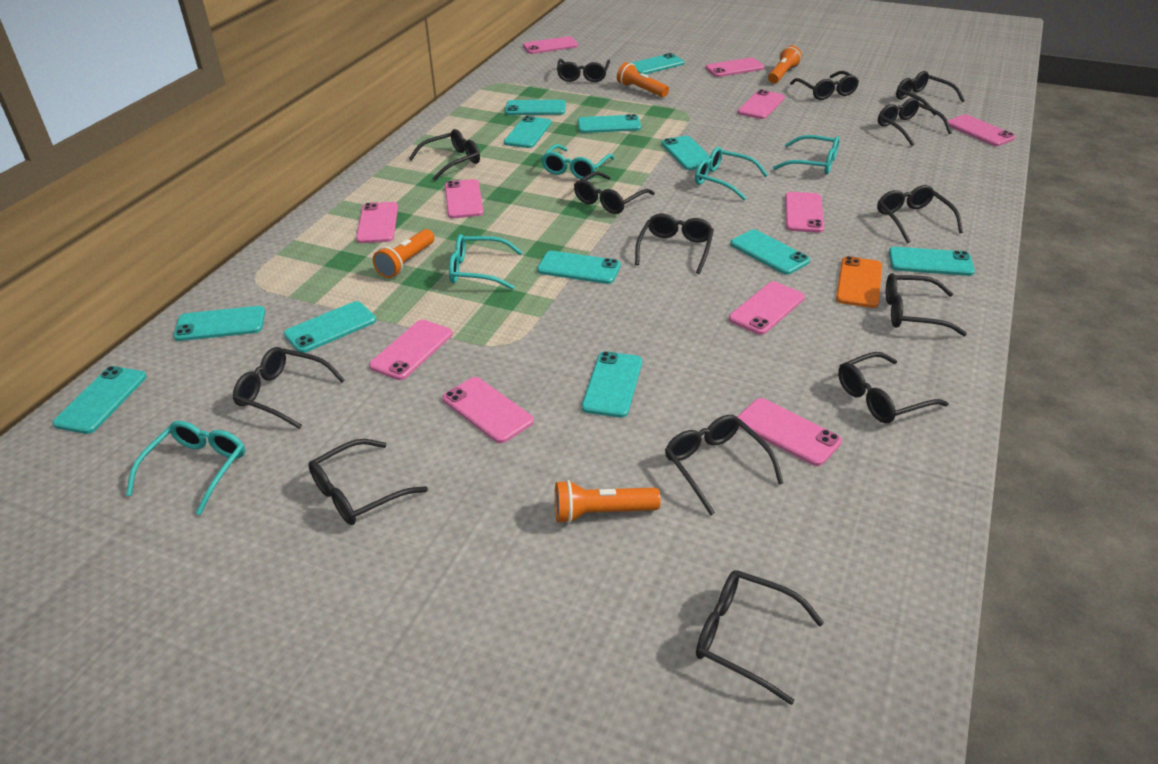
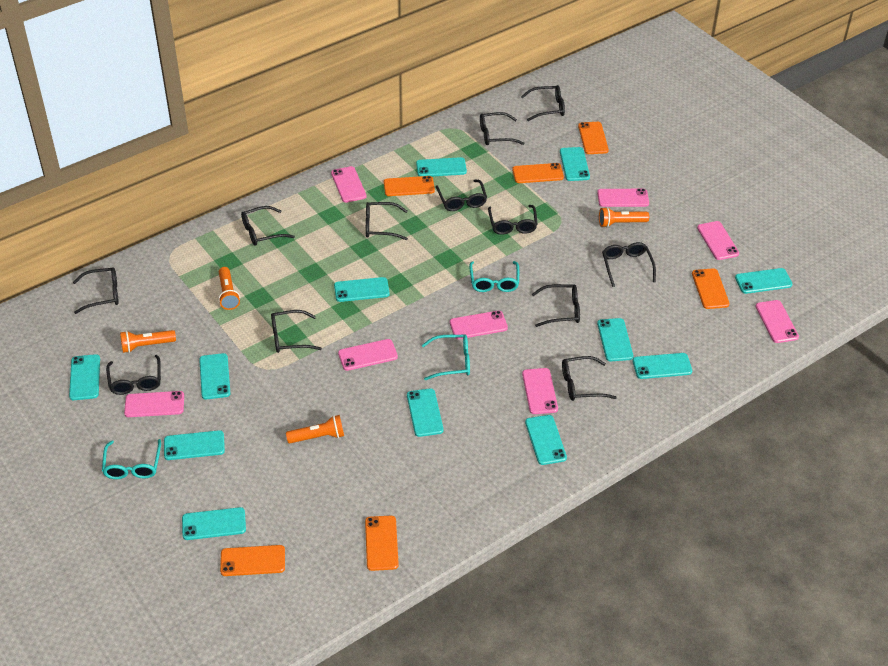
black glasses: 14 -> 12
orange phone: 1 -> 6
pink phone: 11 -> 8
turquoise glasses: 5 -> 3

